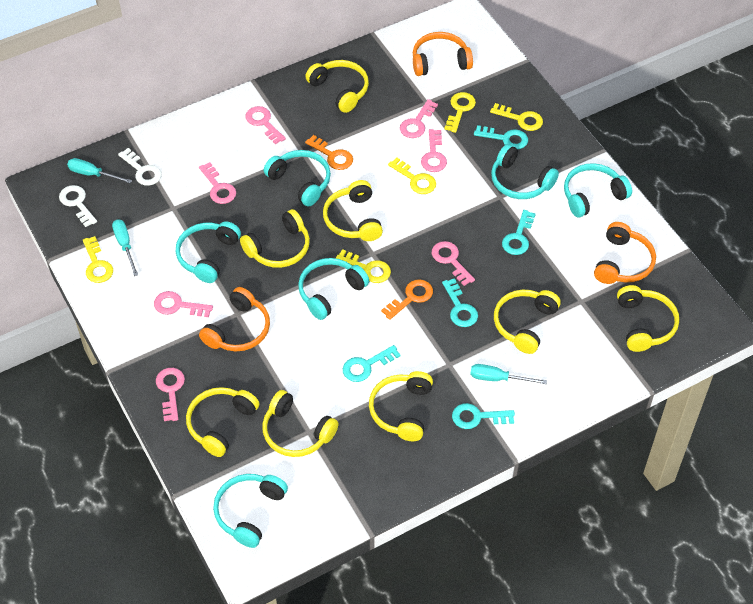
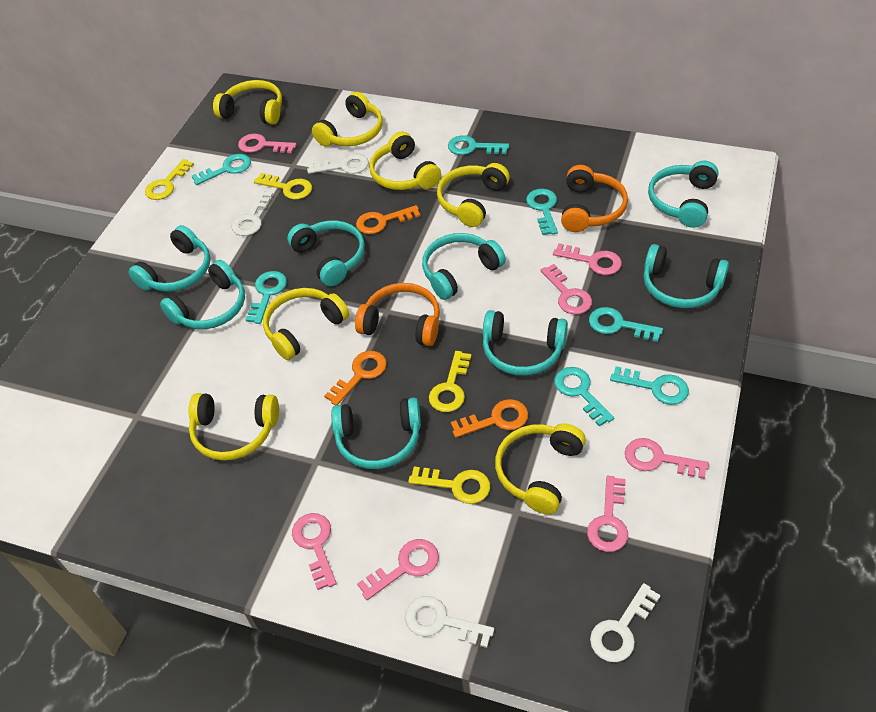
orange headphones: 3 -> 2
orange key: 2 -> 3
turquoise headphones: 6 -> 8
turquoise key: 5 -> 7
turquoise screwdriver: 3 -> 0
white key: 2 -> 4
yellow headphones: 8 -> 7
yellow key: 5 -> 4

